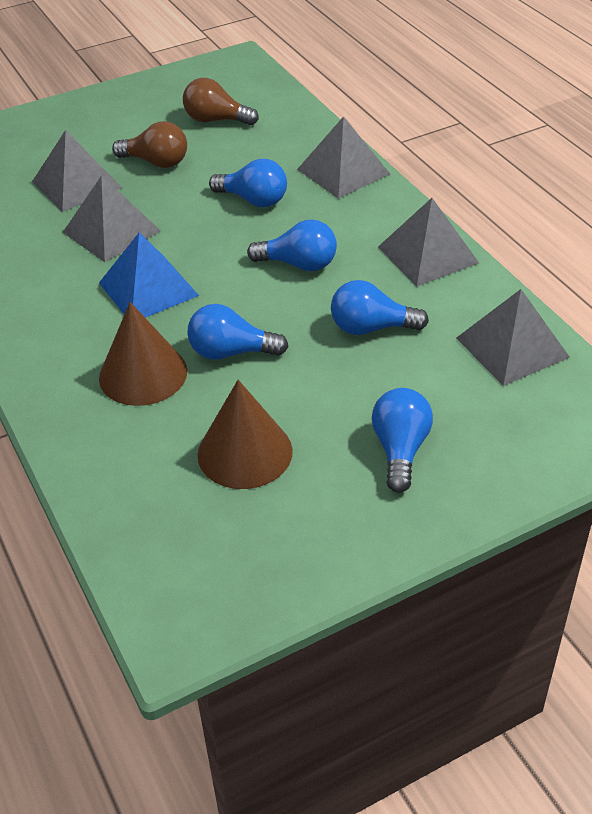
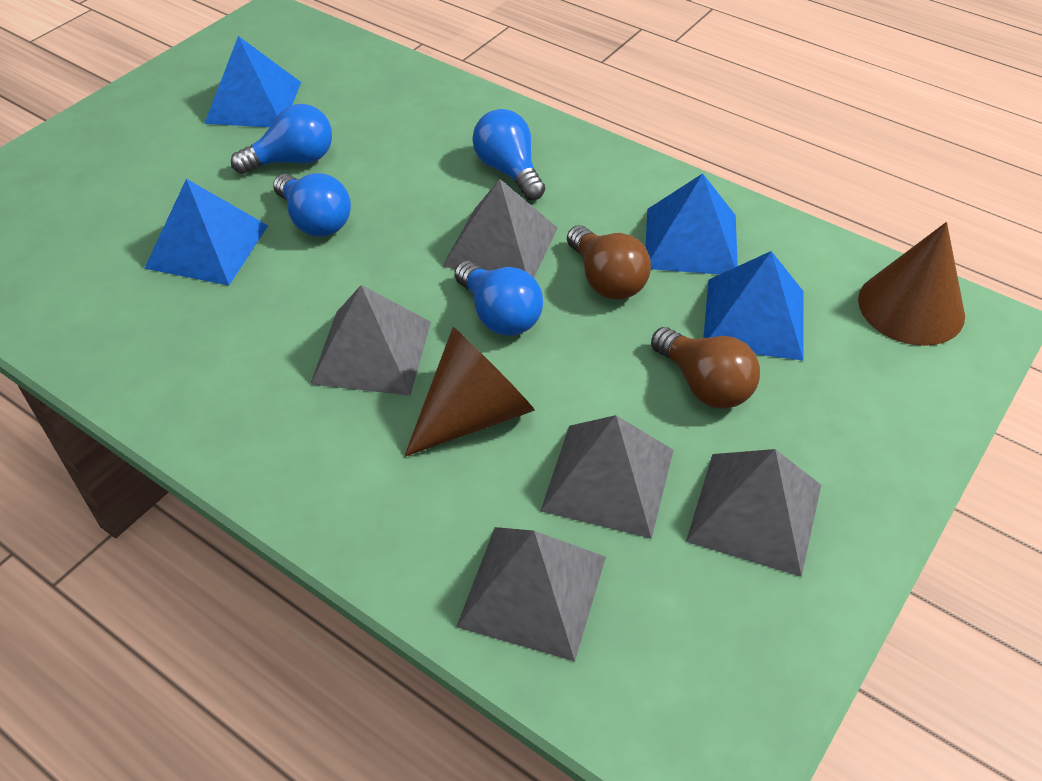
blue light bulb: 5 -> 4
blue pyramid: 1 -> 4

